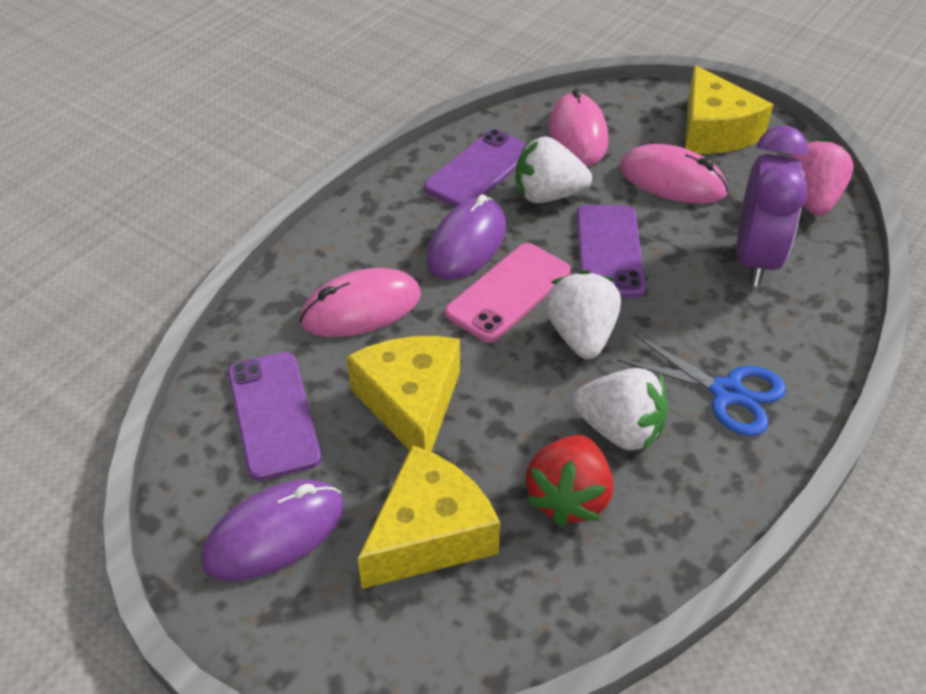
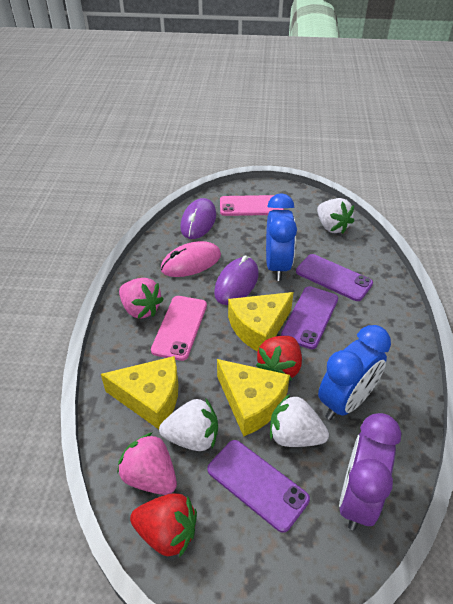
blue clock: 0 -> 2
blue scissors: 1 -> 0
pink mouse: 3 -> 1
pink phone: 1 -> 2
pink strawberry: 1 -> 2
red strawberry: 1 -> 2

